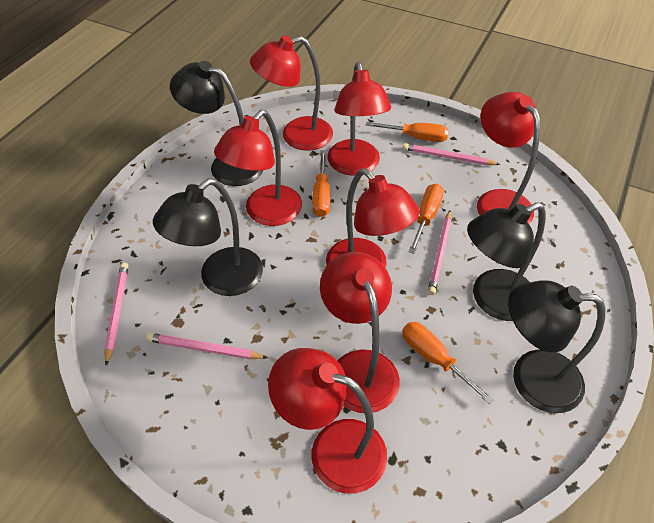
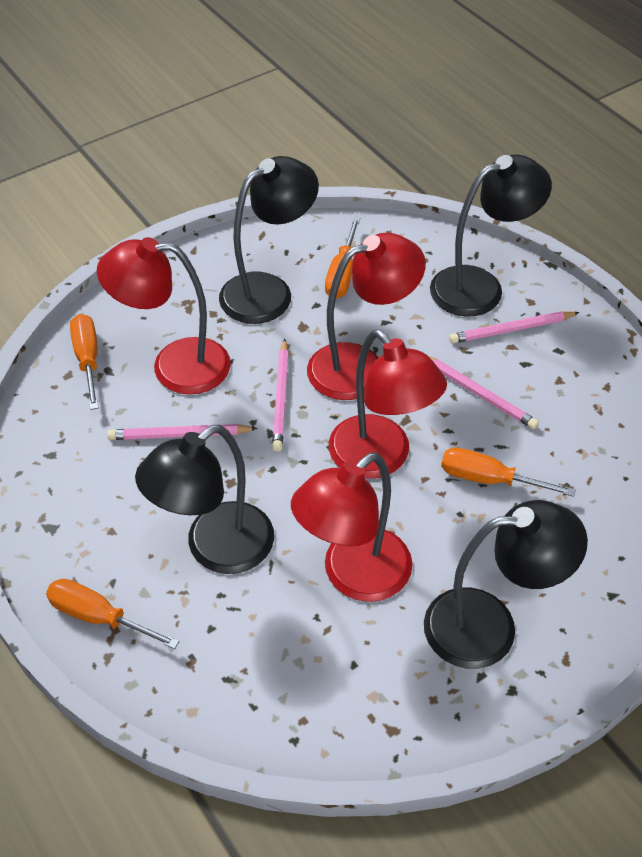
red lamp: 7 -> 4

